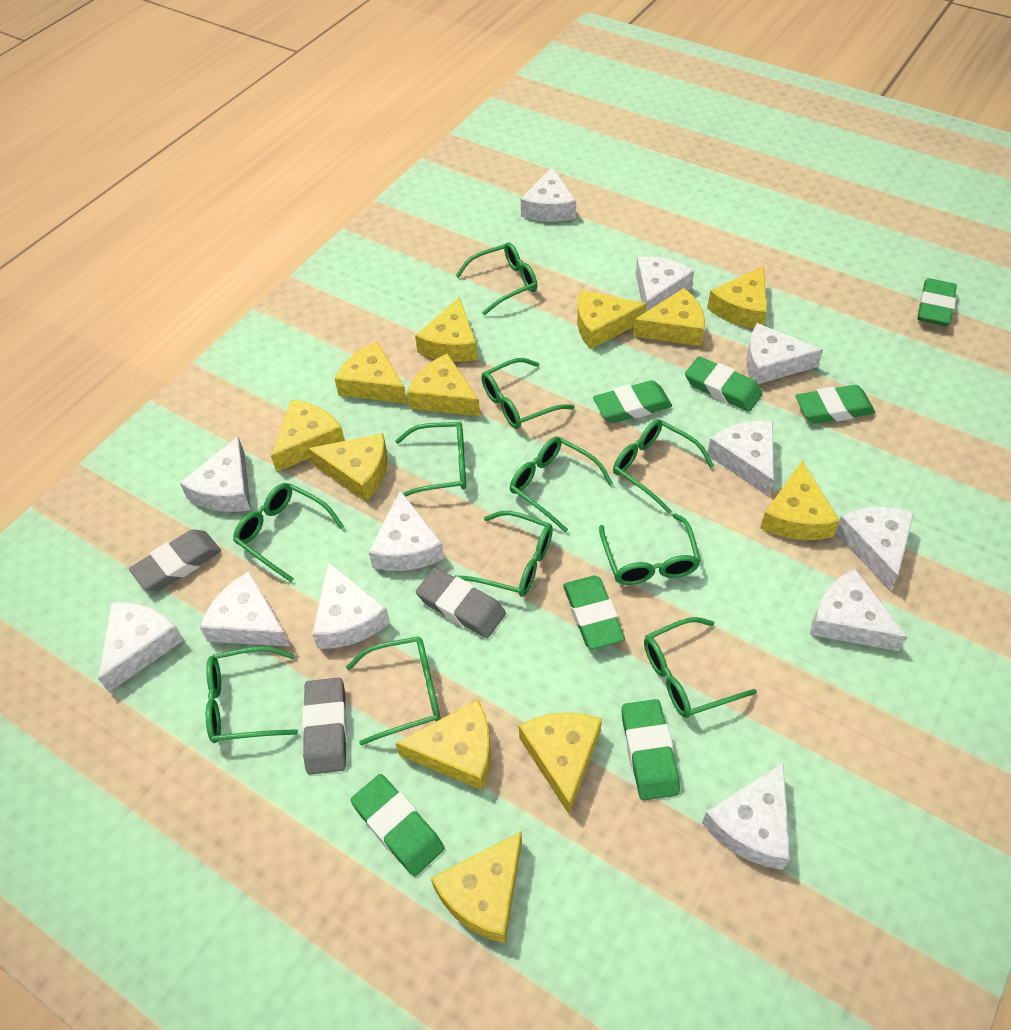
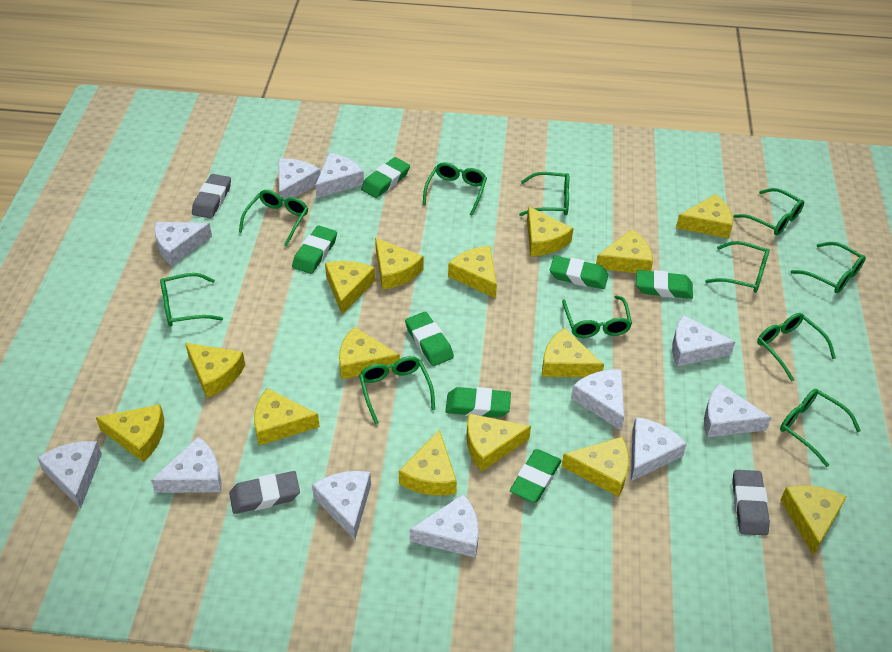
white cheese: 12 -> 11
yellow cheese: 12 -> 15

